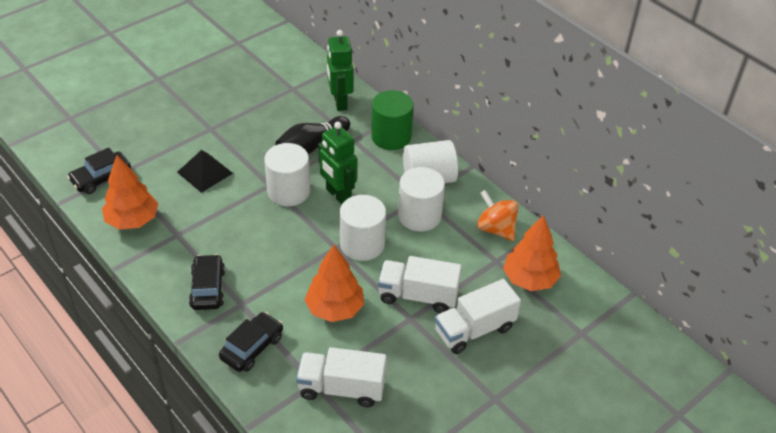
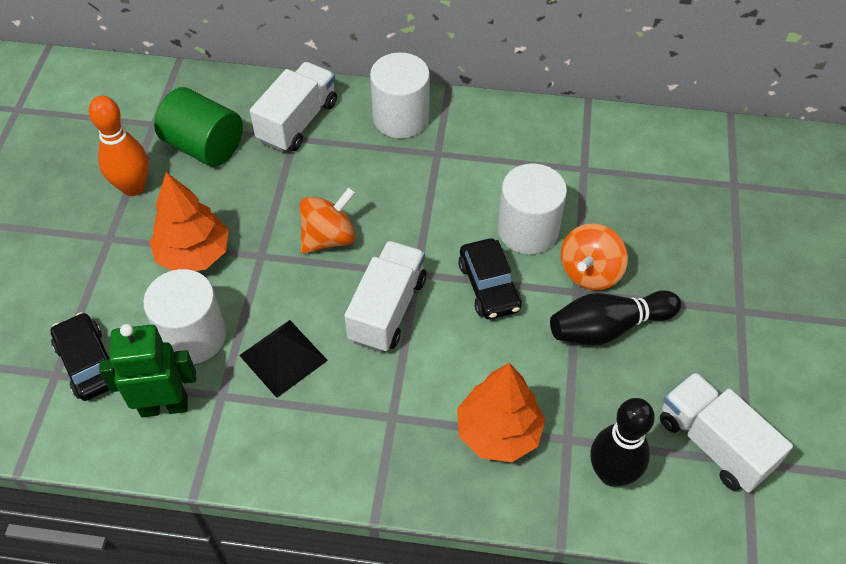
black bowling pin: 1 -> 2
black car: 3 -> 2
green robot: 2 -> 1
orange bowling pin: 0 -> 1
orange spinning top: 1 -> 2
orange tree: 3 -> 2
white cylinder: 4 -> 3

